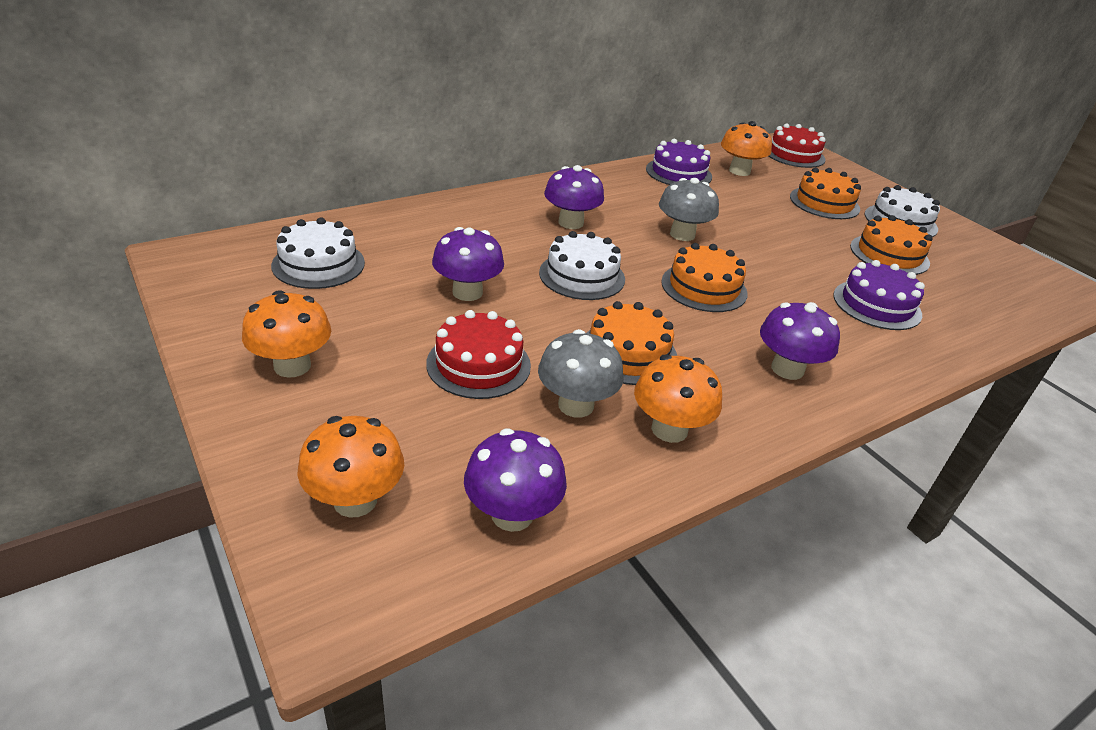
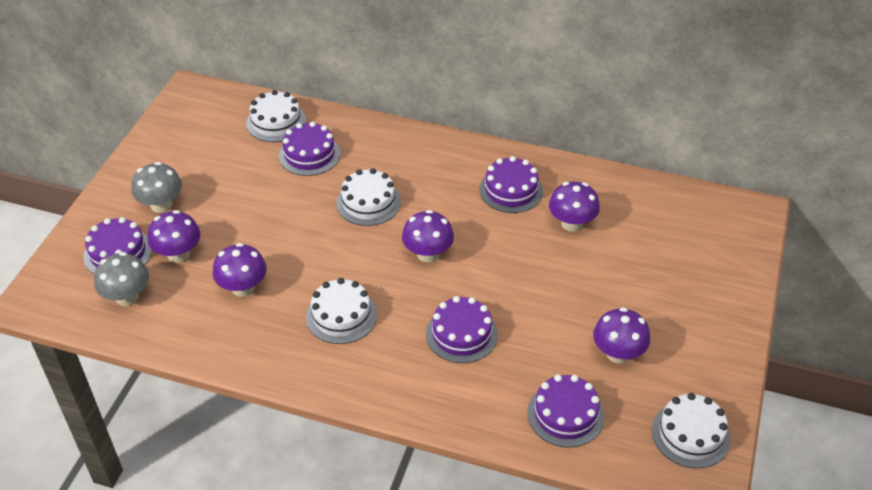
orange cake: 4 -> 0
orange mushroom: 4 -> 0
purple cake: 2 -> 5
purple mushroom: 4 -> 5
red cake: 2 -> 0
white cake: 3 -> 4

